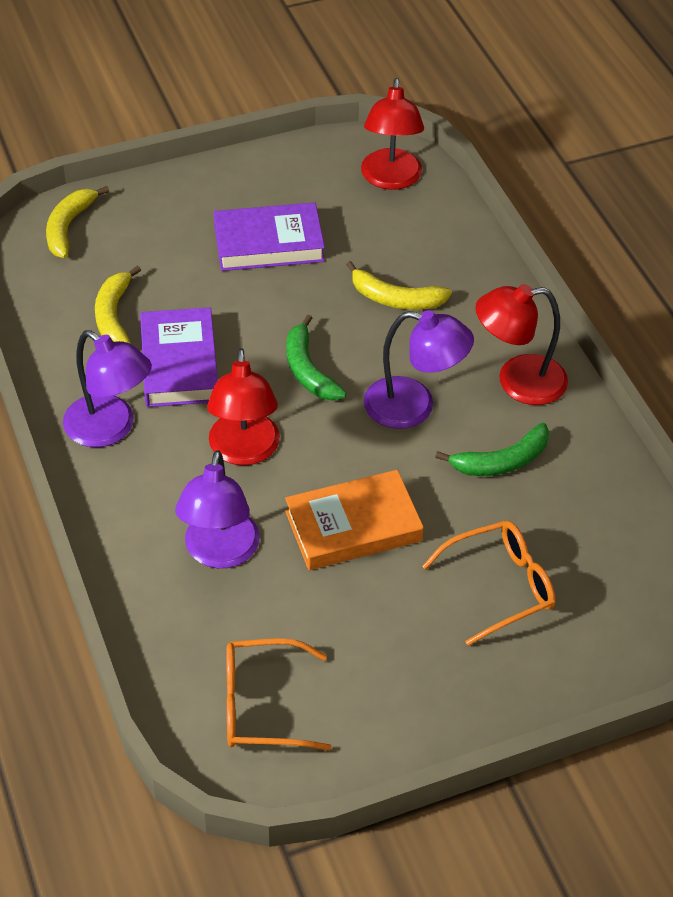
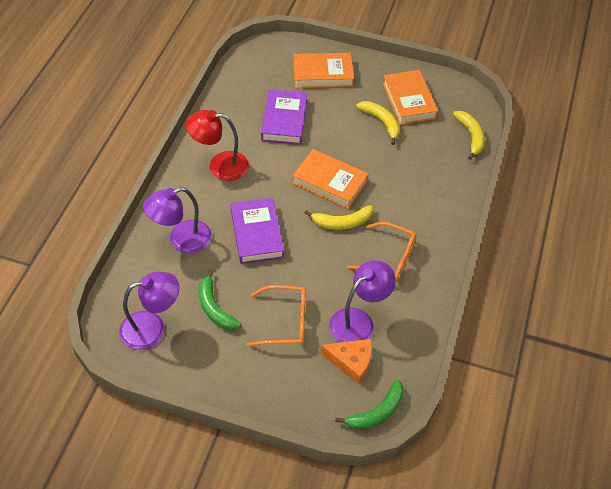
orange book: 1 -> 3
orange cheese: 0 -> 1
red lamp: 3 -> 1

